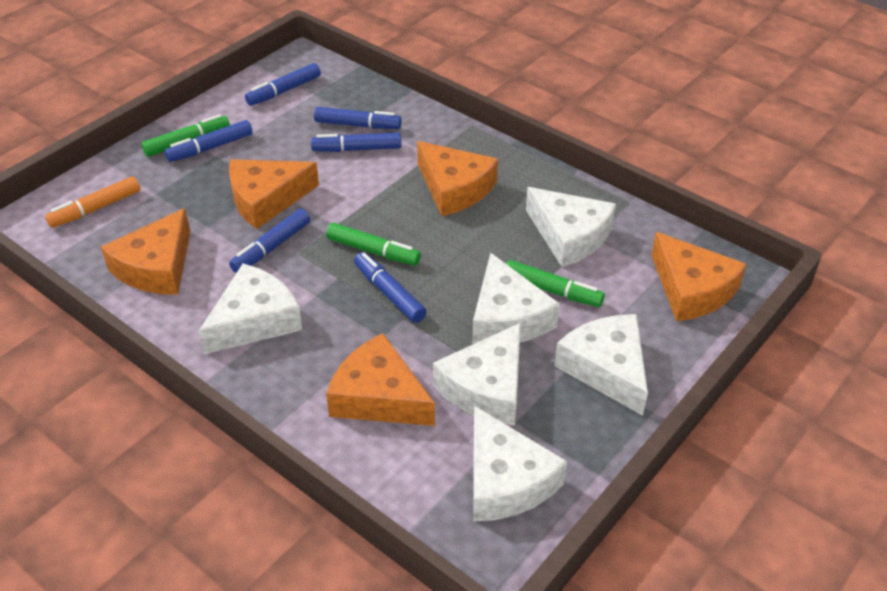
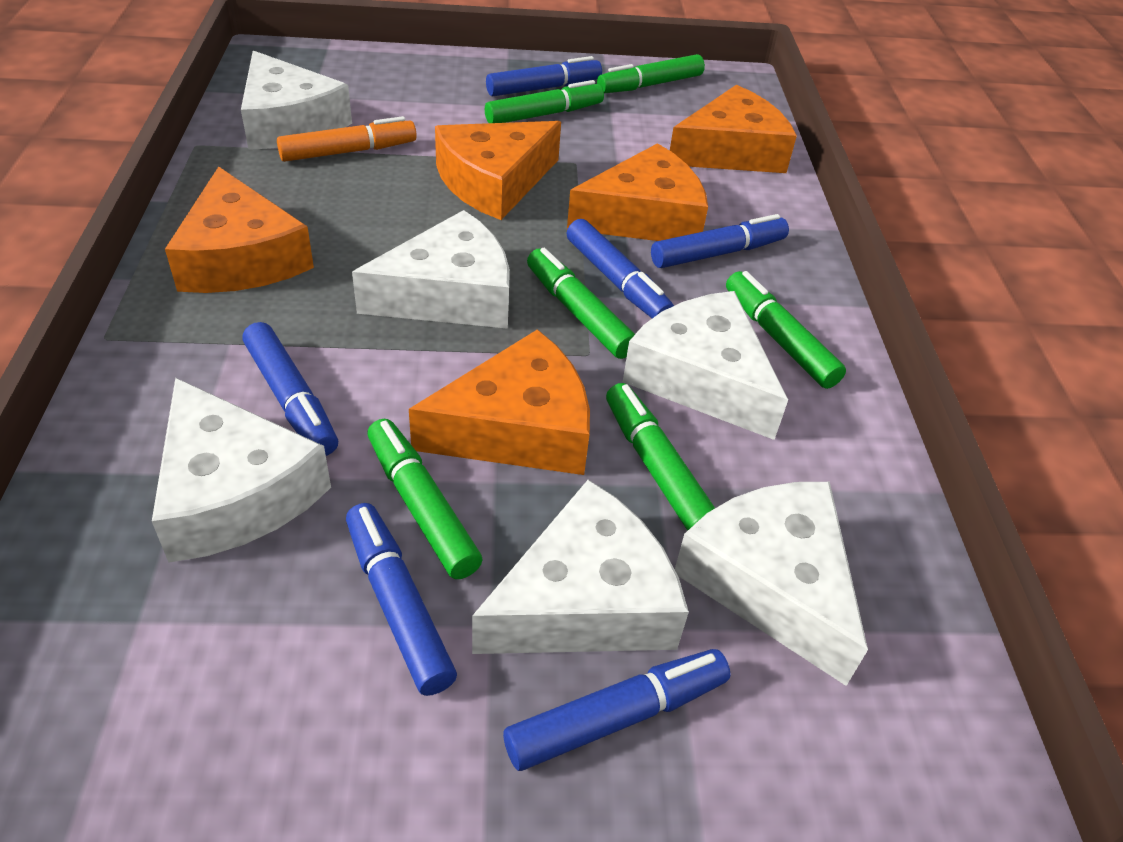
green marker: 3 -> 6

